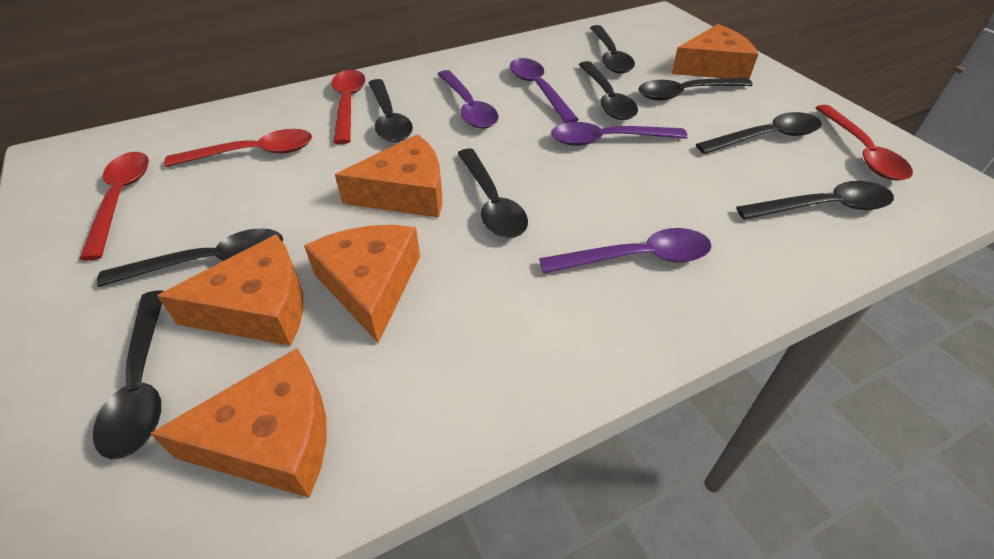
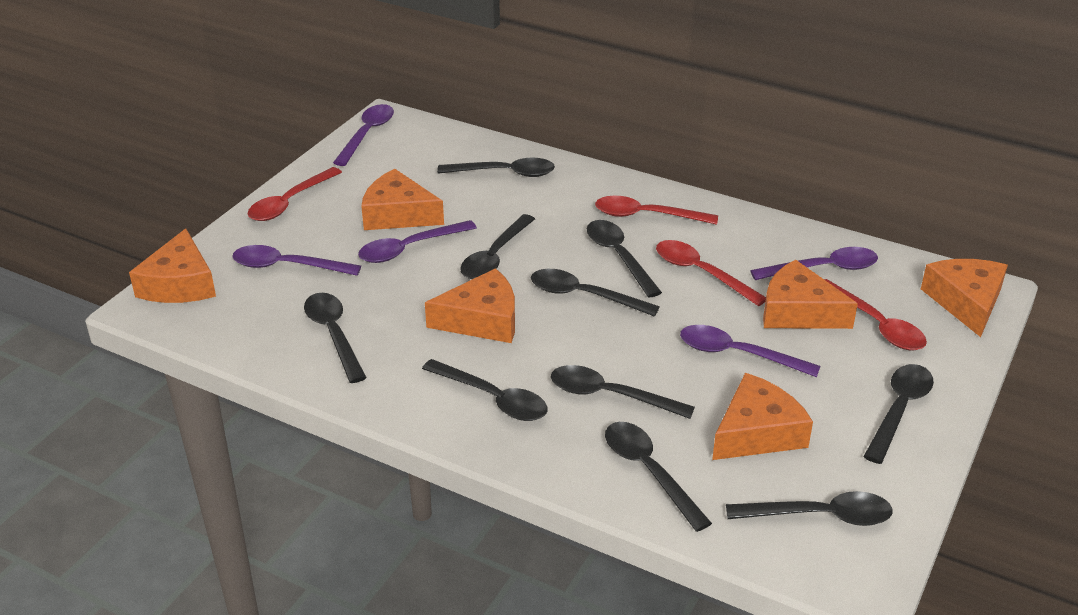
black spoon: 9 -> 10
orange cheese: 5 -> 6
purple spoon: 4 -> 5

